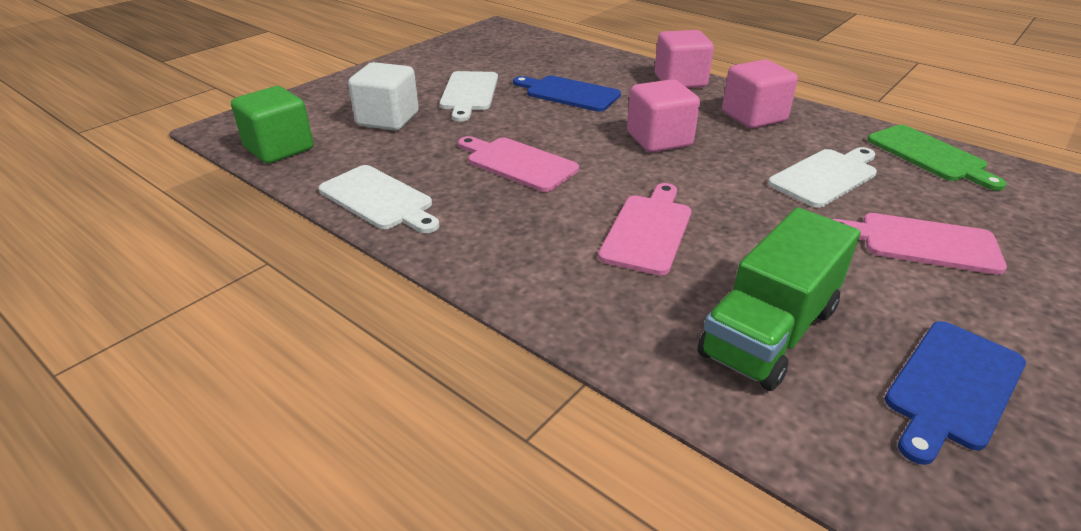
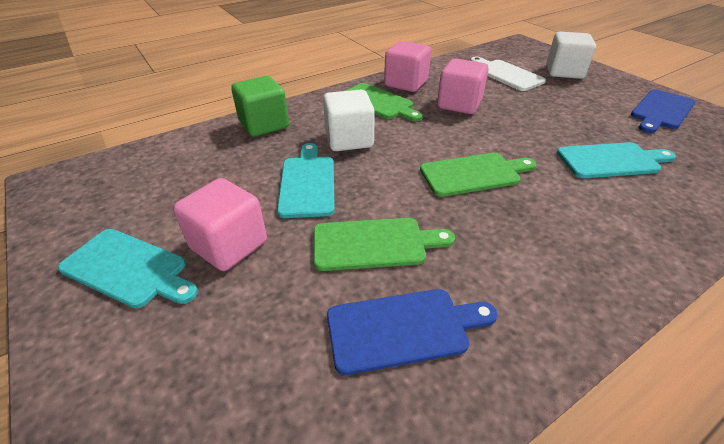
green cutting board: 1 -> 3
green truck: 1 -> 0
pink cutting board: 3 -> 0
turquoise cutting board: 0 -> 3
white cube: 1 -> 2
white cutting board: 3 -> 1

